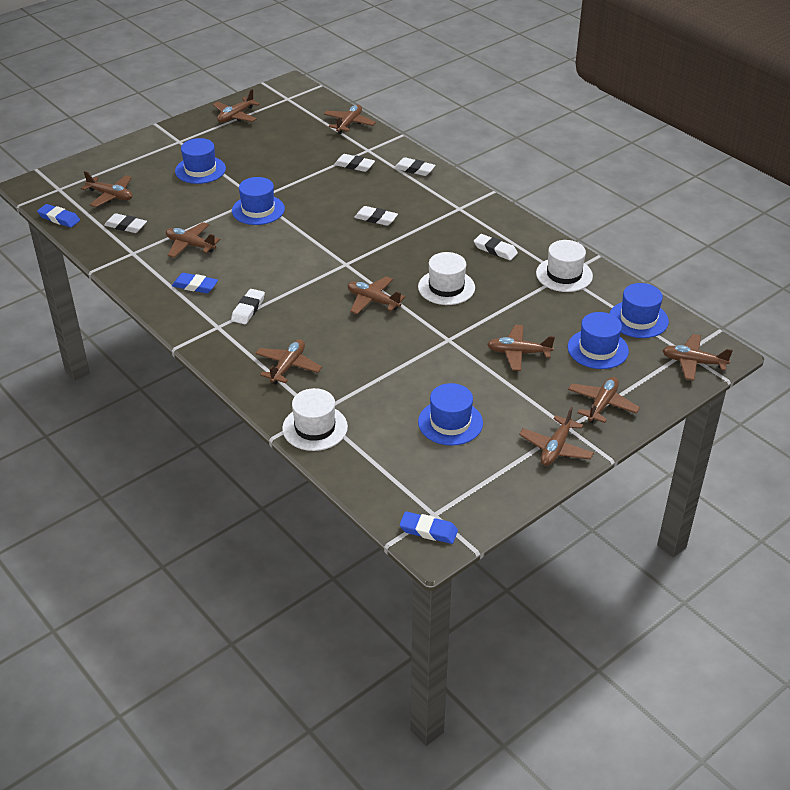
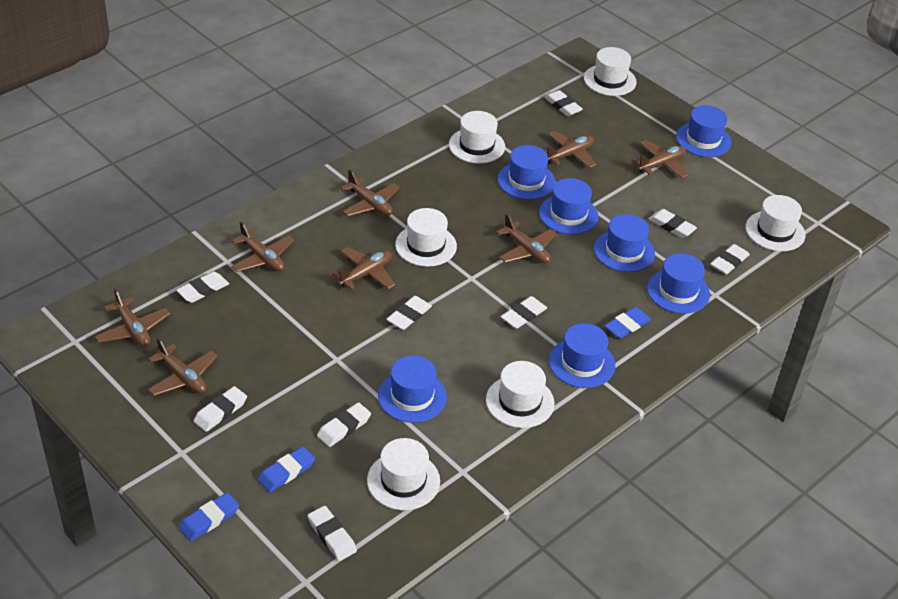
blue hat: 5 -> 7
brown plane: 10 -> 8
white eraser: 6 -> 9
white hat: 3 -> 6

